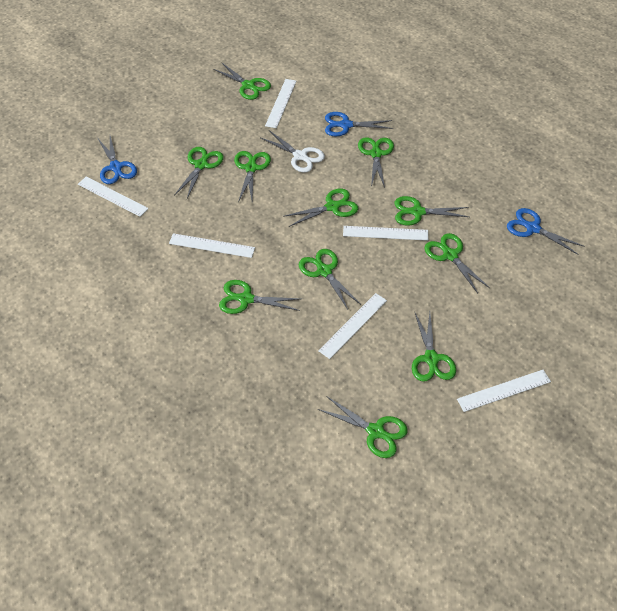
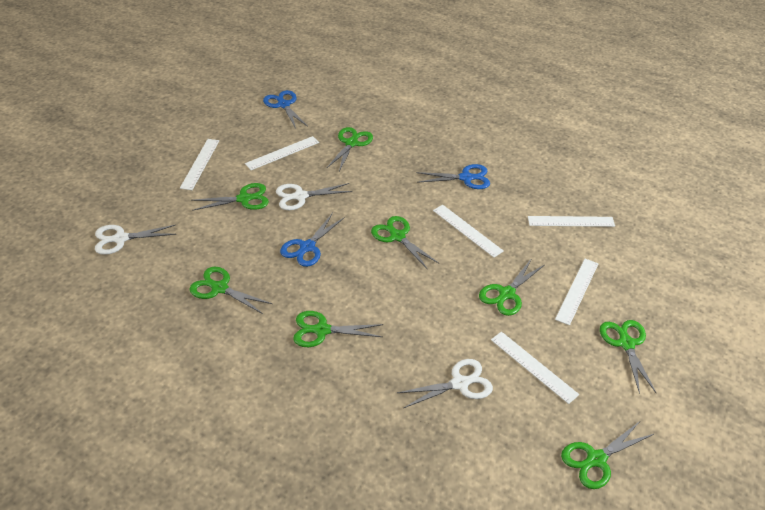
green scissors: 11 -> 8
white scissors: 1 -> 3

